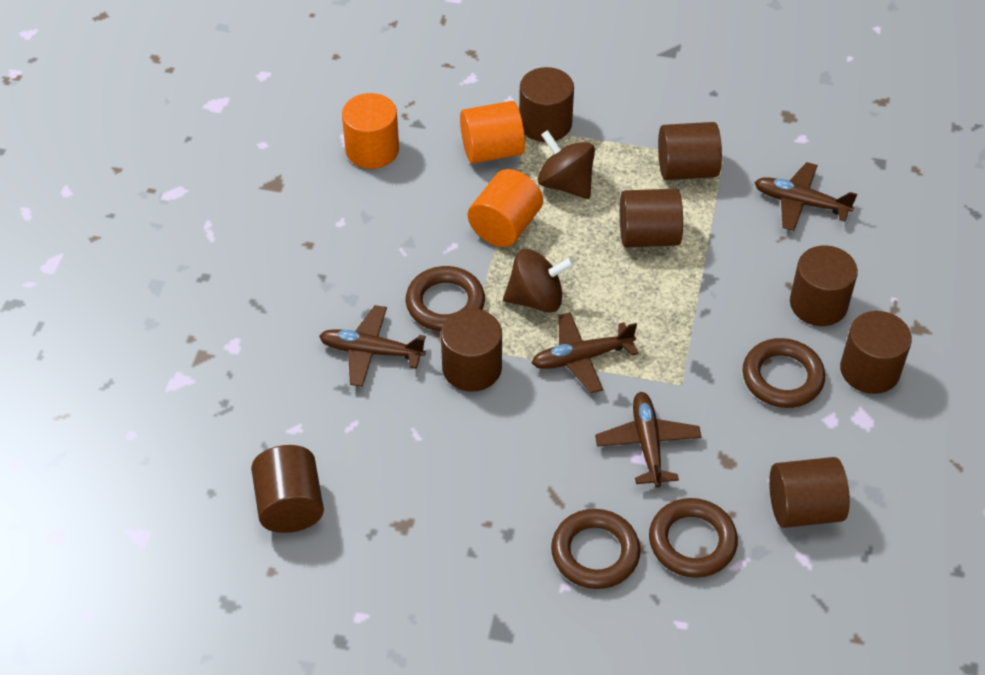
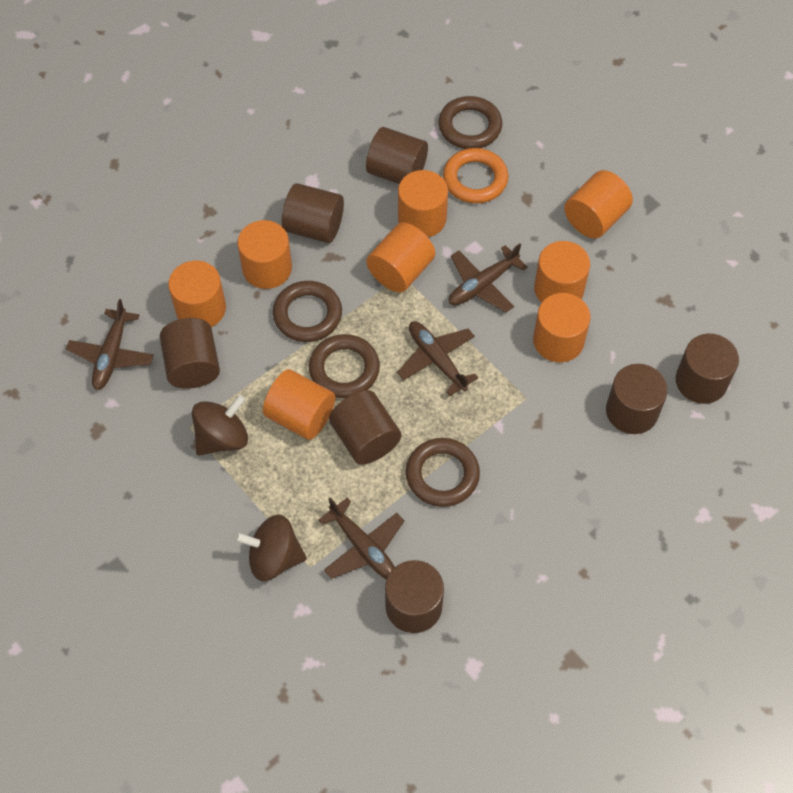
brown cylinder: 8 -> 7
orange cylinder: 3 -> 8
orange ring: 0 -> 1

